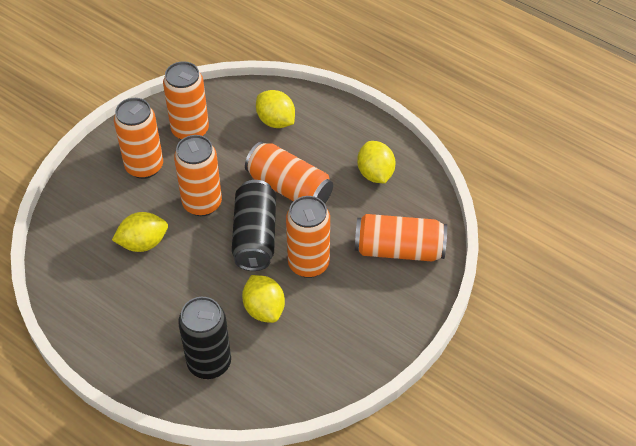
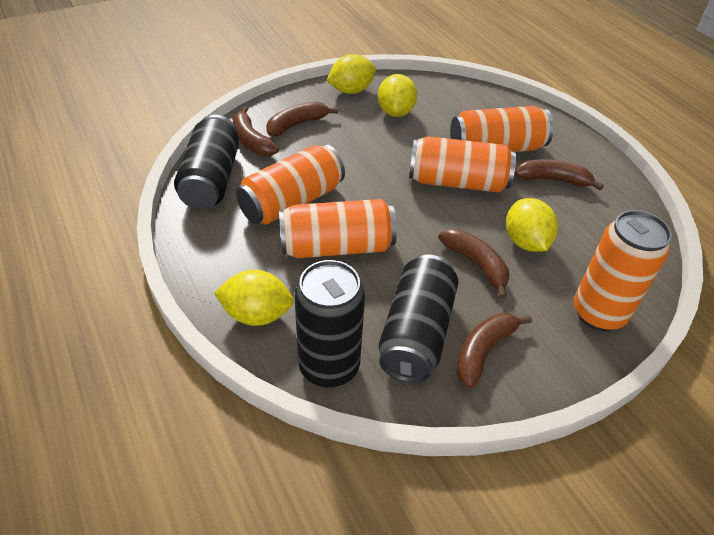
black can: 2 -> 3
brown banana: 0 -> 5
orange can: 6 -> 5

